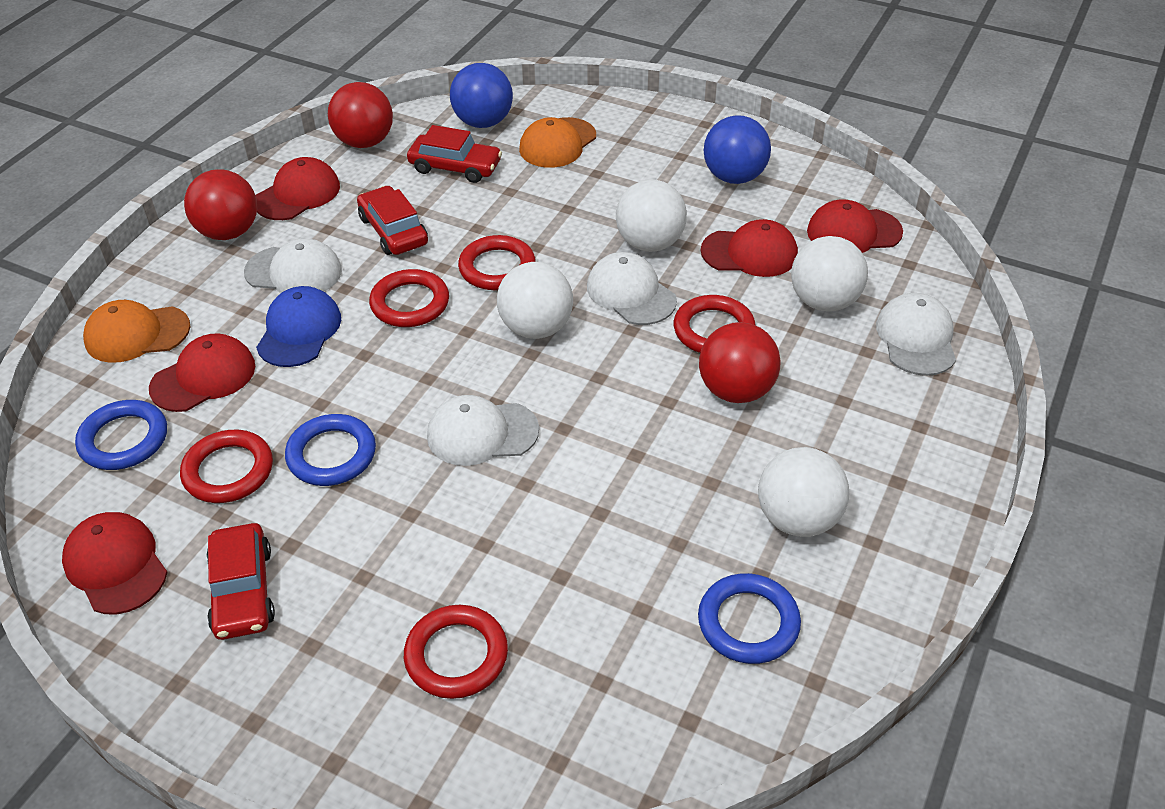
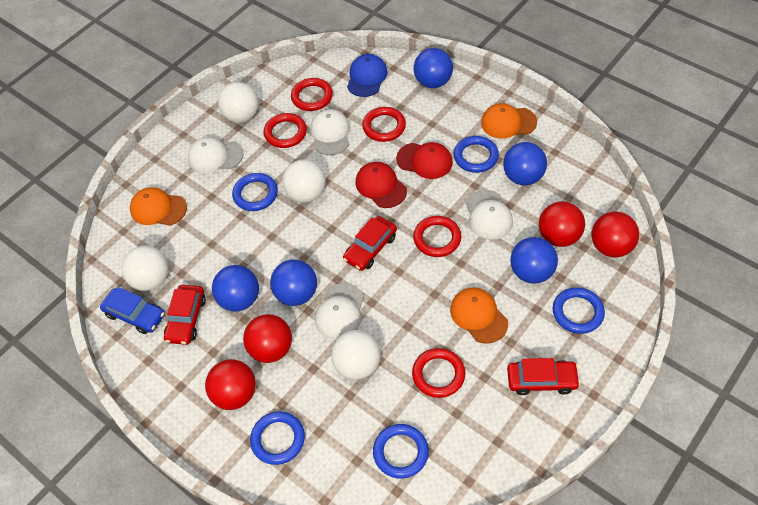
blue ball: 2 -> 5
blue car: 0 -> 1
blue ring: 3 -> 5
orange cap: 2 -> 3
red ball: 3 -> 4
red cap: 5 -> 2

